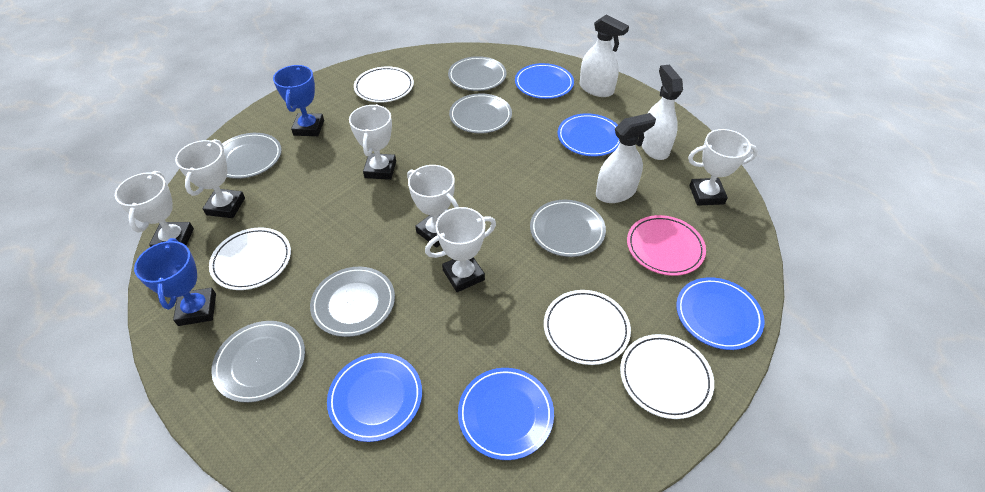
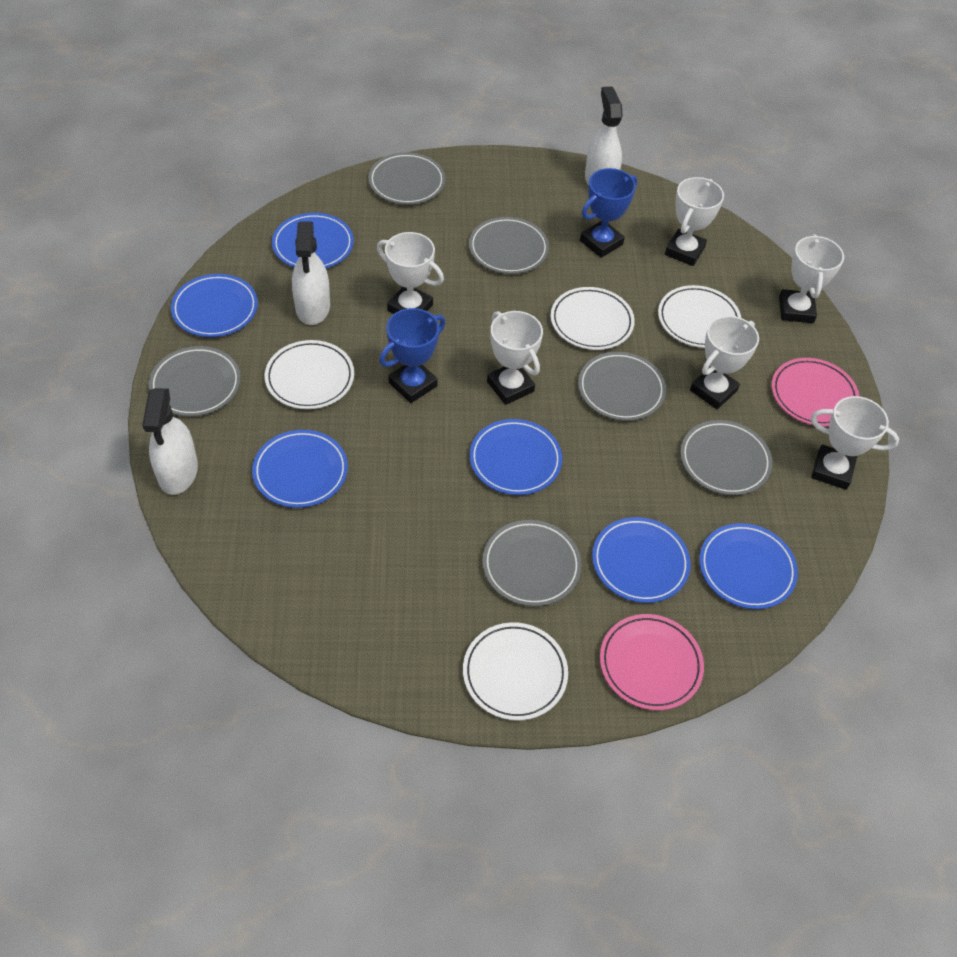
blue plate: 5 -> 6
pink plate: 1 -> 2

